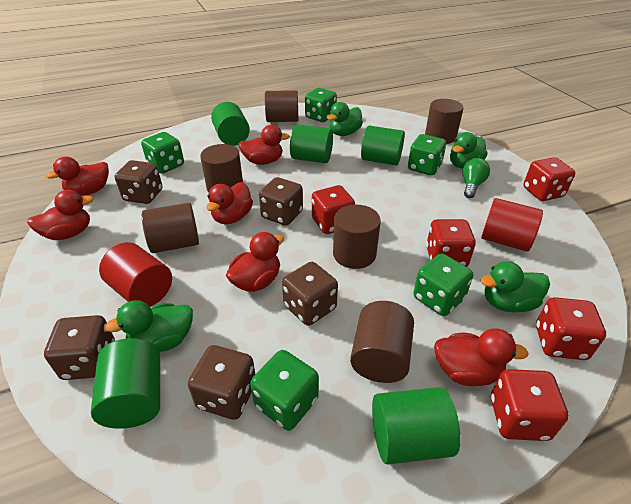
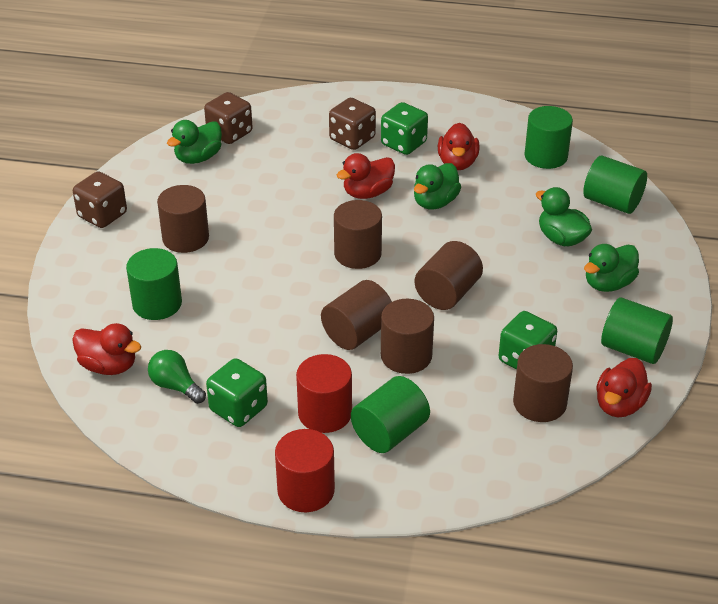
brown dice: 5 -> 3
green dice: 5 -> 3
red dice: 5 -> 0
red duck: 6 -> 4

